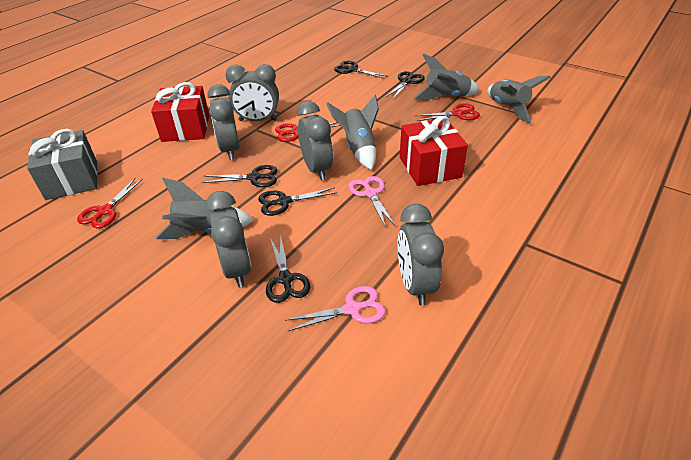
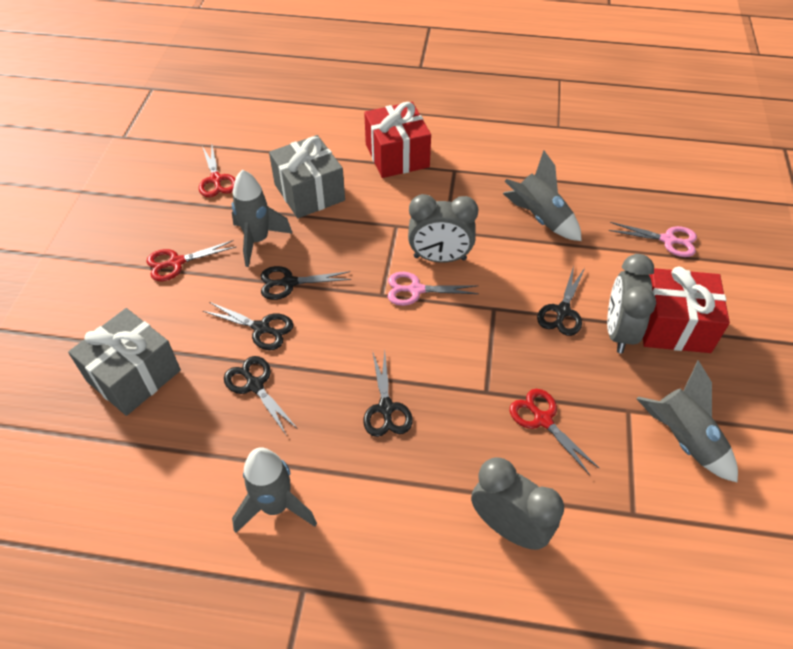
grey clock: 5 -> 3
grey gift: 1 -> 2

